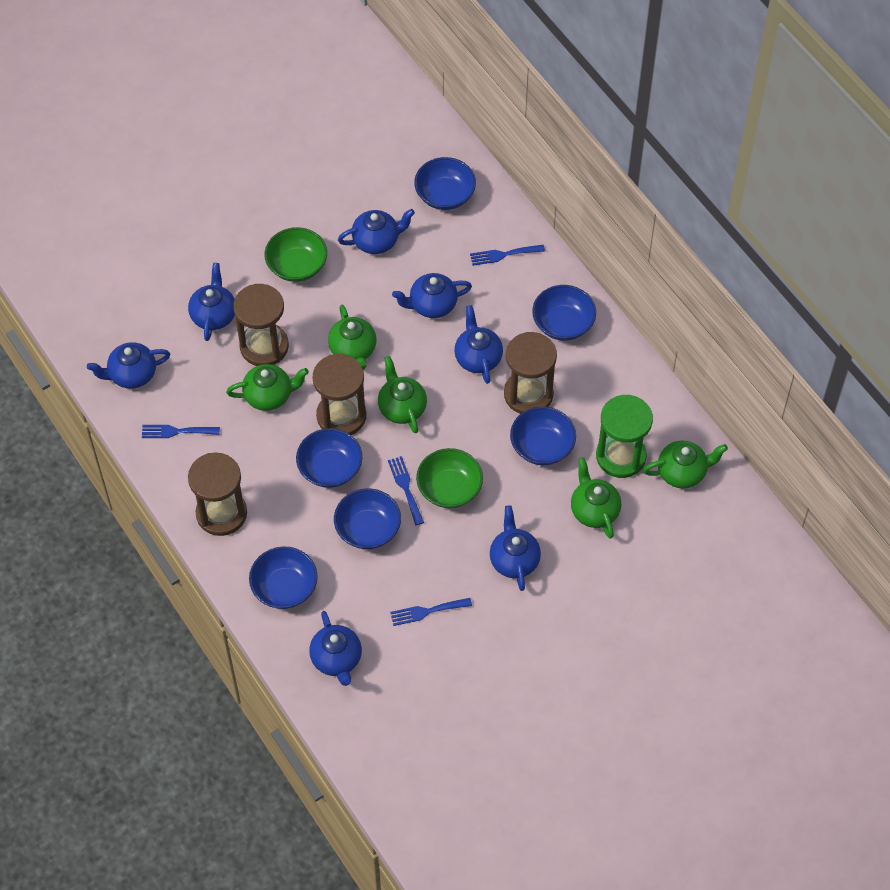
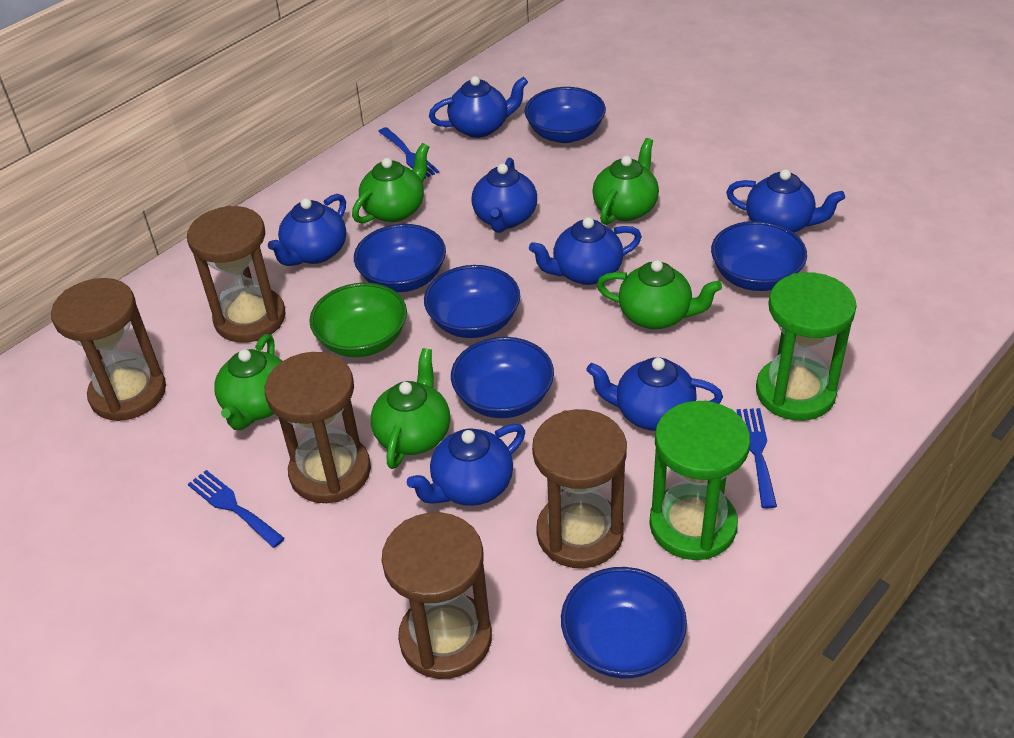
blue fork: 4 -> 3
brown hourglass: 4 -> 5
green bowl: 2 -> 1
green hourglass: 1 -> 2

